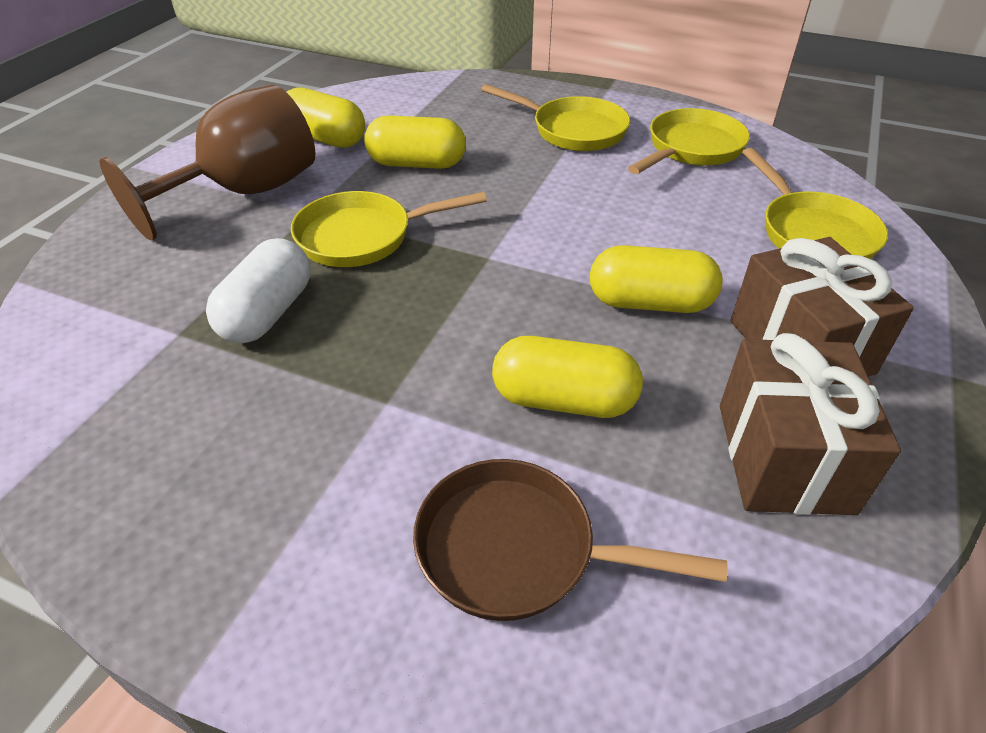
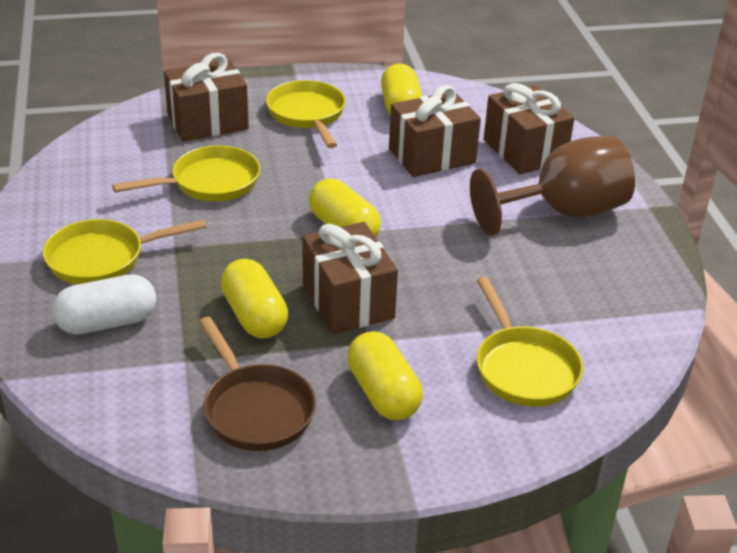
brown gift: 2 -> 4

